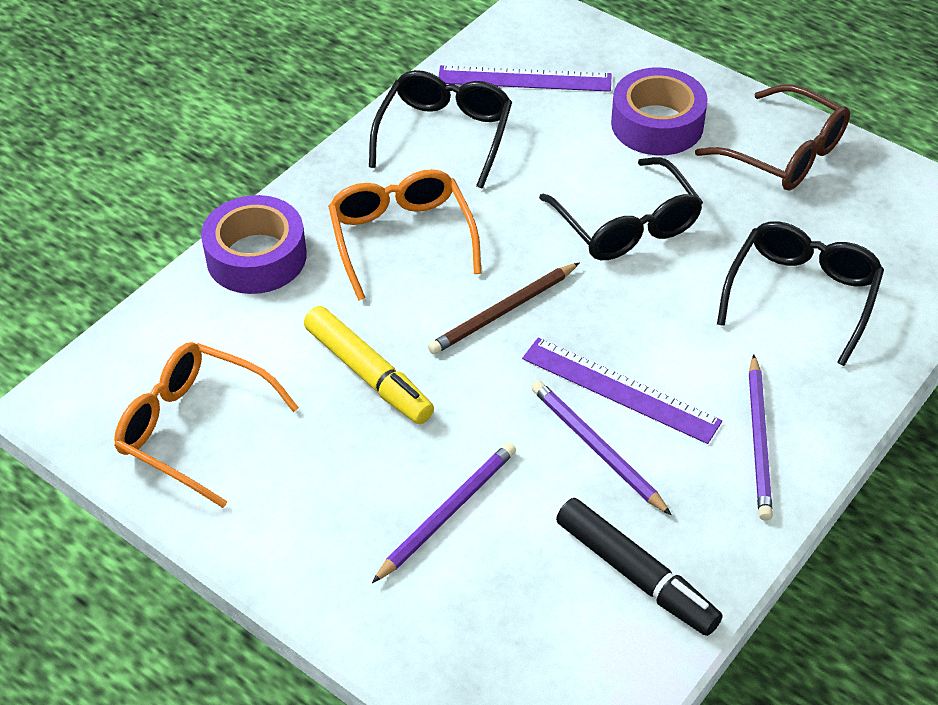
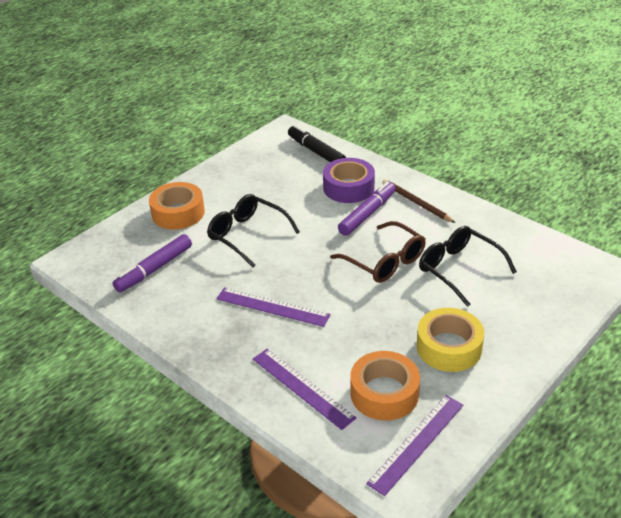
black glasses: 3 -> 2
orange glasses: 2 -> 0
orange tape: 0 -> 2
purple marker: 0 -> 2
purple pencil: 3 -> 0
purple ruler: 2 -> 3
purple tape: 2 -> 1
yellow marker: 1 -> 0
yellow tape: 0 -> 1

